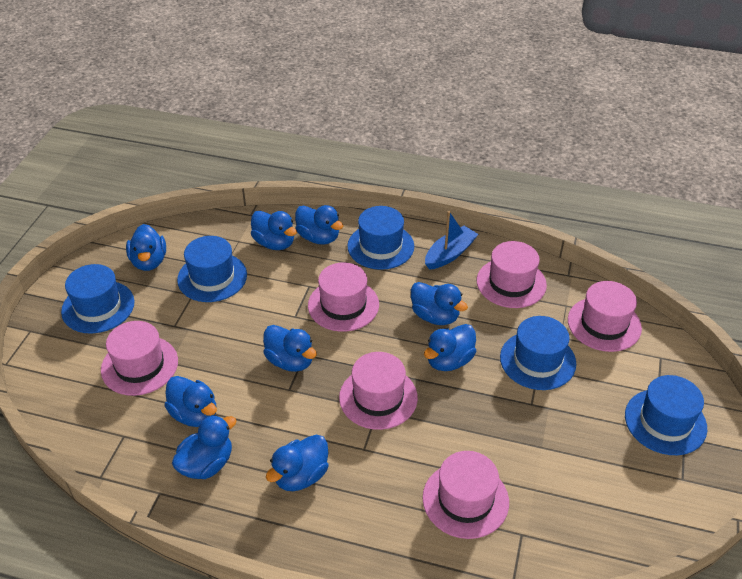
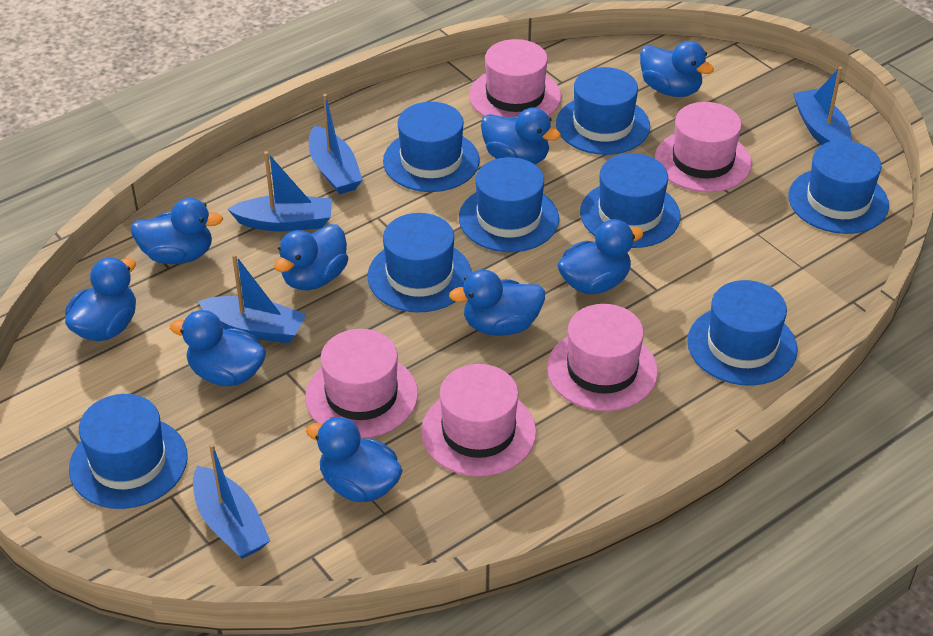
blue boat: 1 -> 5
blue hat: 5 -> 8
pink hat: 6 -> 5

